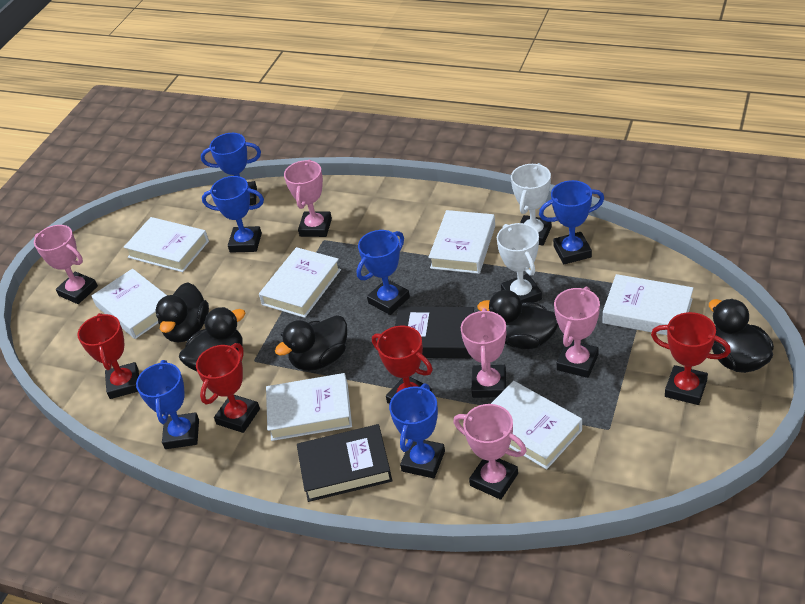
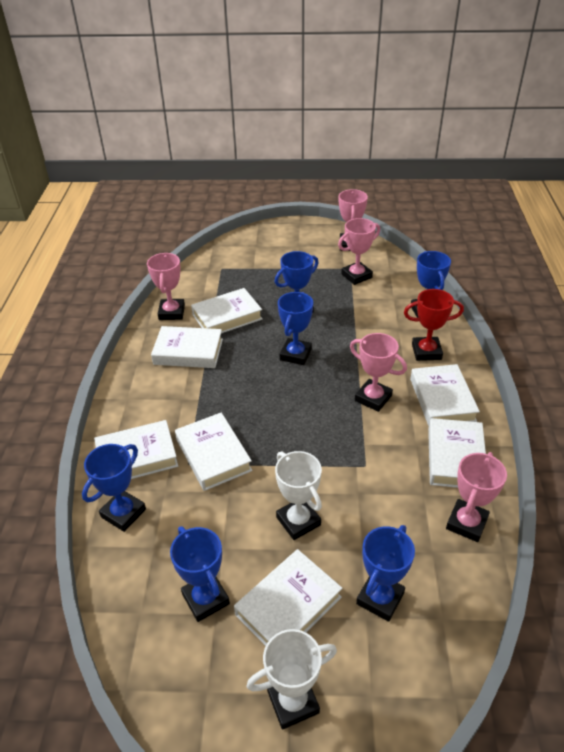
black book: 2 -> 0
black duck: 5 -> 0
red trophy: 4 -> 1

